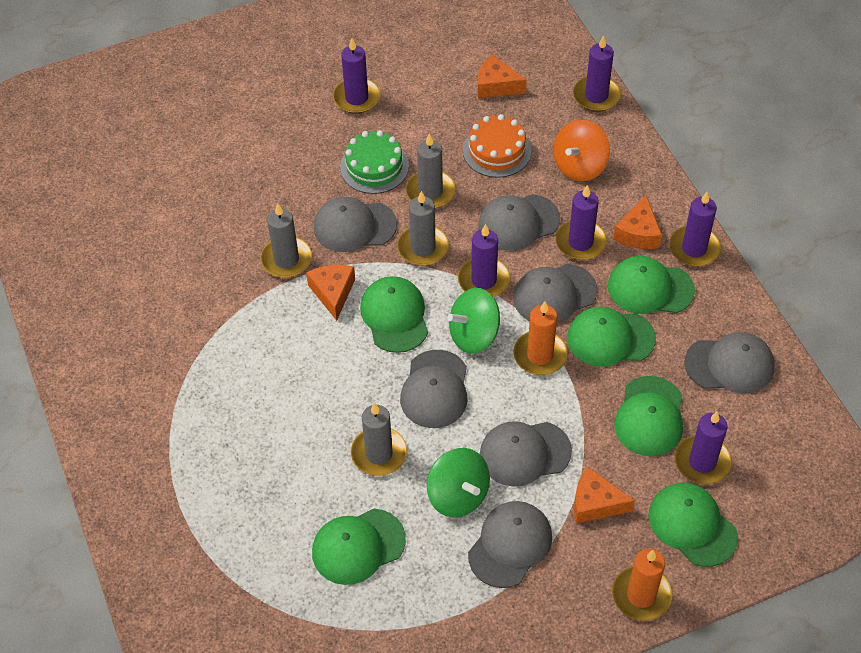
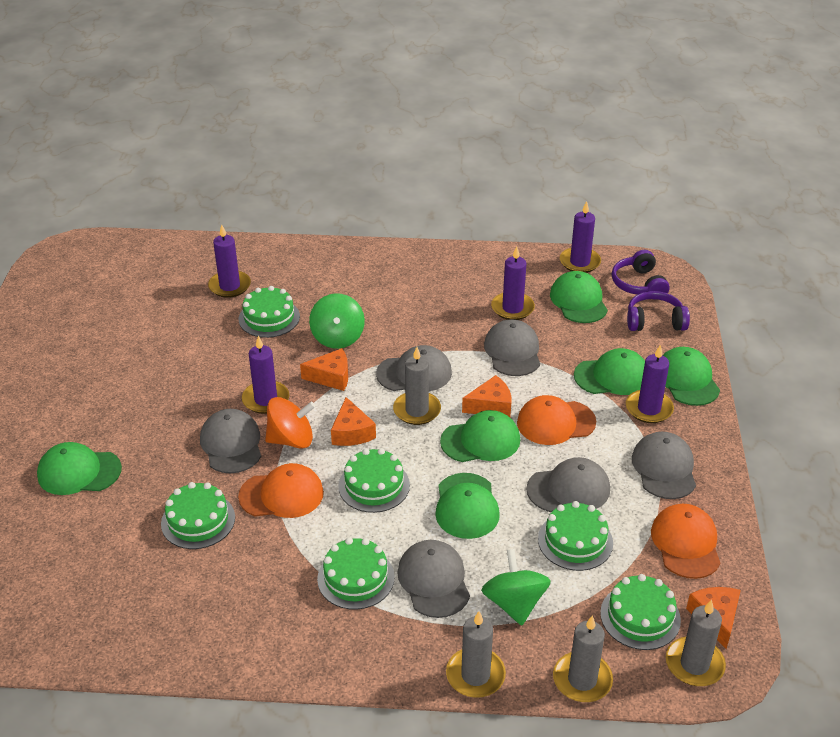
green cake: 1 -> 6
grey cap: 7 -> 6
orange cake: 1 -> 0
orange candle: 2 -> 0
orange cap: 0 -> 3
purple candle: 6 -> 5
purple headphones: 0 -> 2

